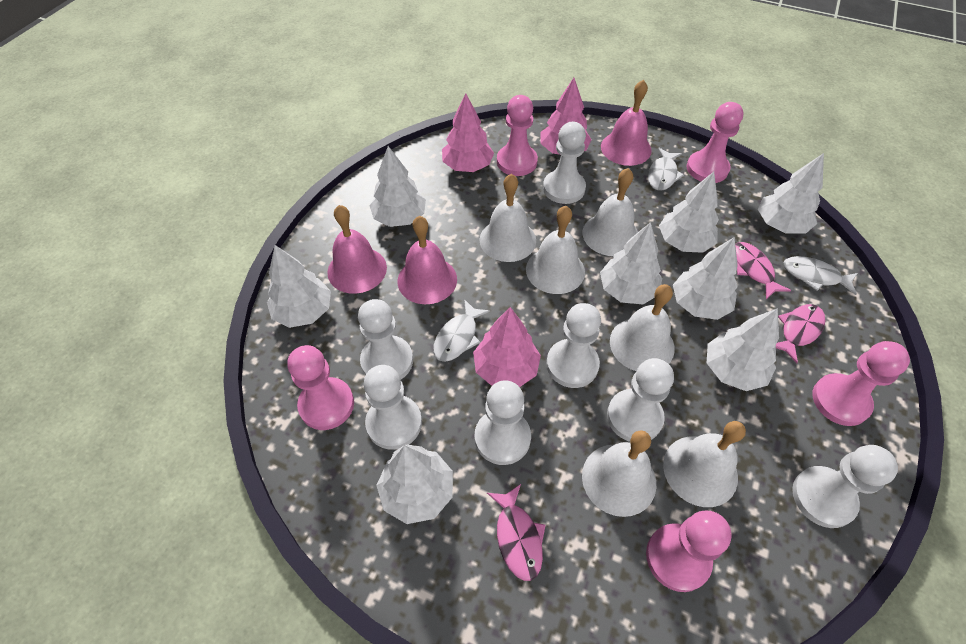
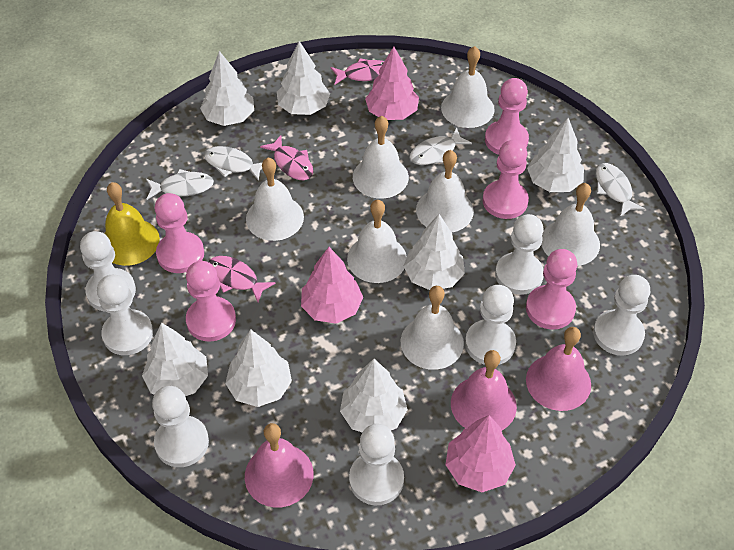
white bell: 6 -> 7
white fish: 3 -> 4
white tree: 8 -> 7
yellow bell: 0 -> 1

